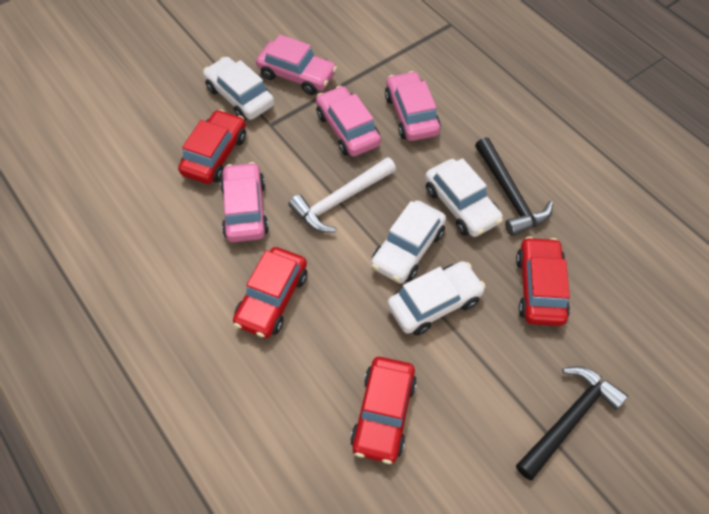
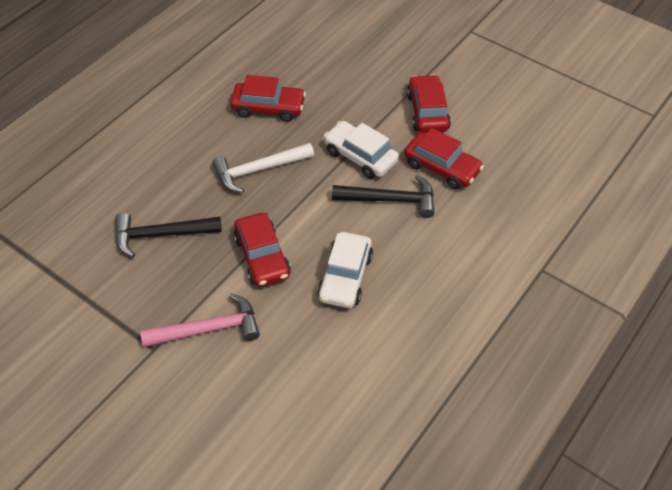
pink car: 4 -> 0
pink hammer: 0 -> 1
white car: 4 -> 2

